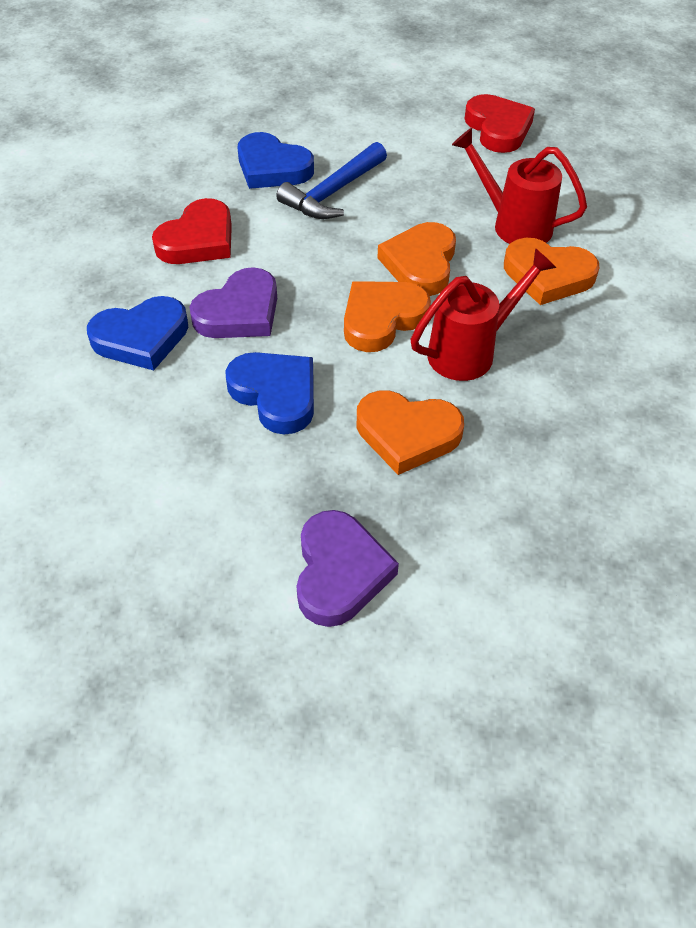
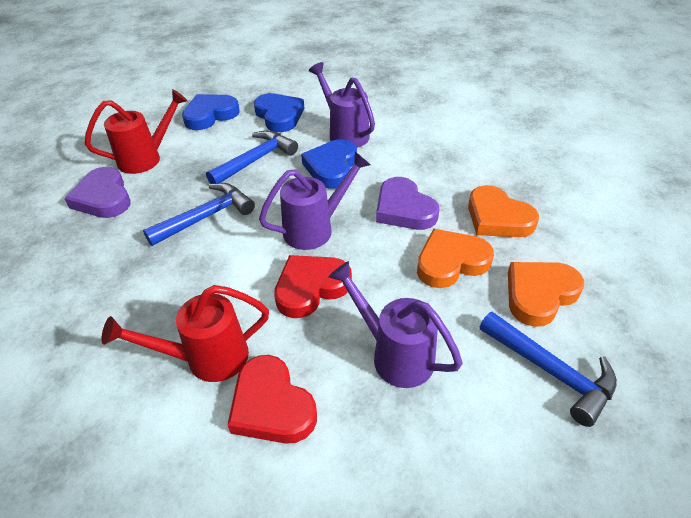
blue hammer: 1 -> 3
orange heart: 4 -> 3
purple watering can: 0 -> 3

